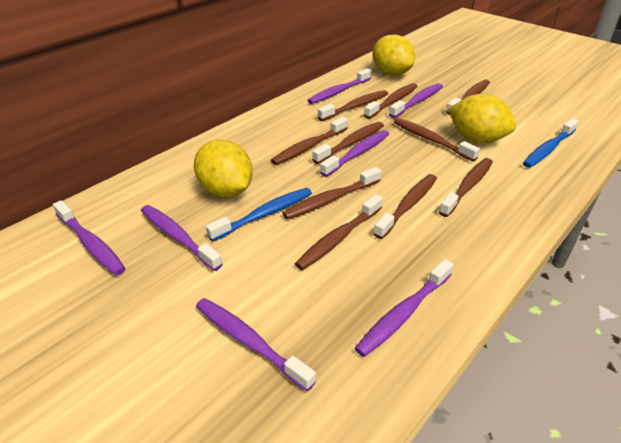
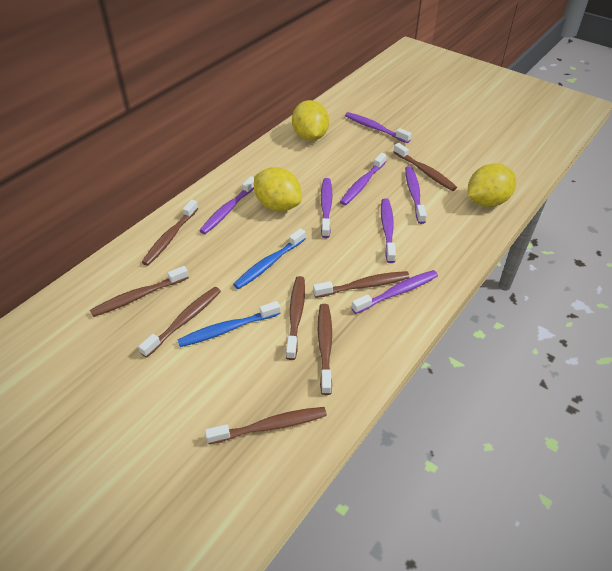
brown toothbrush: 10 -> 8

